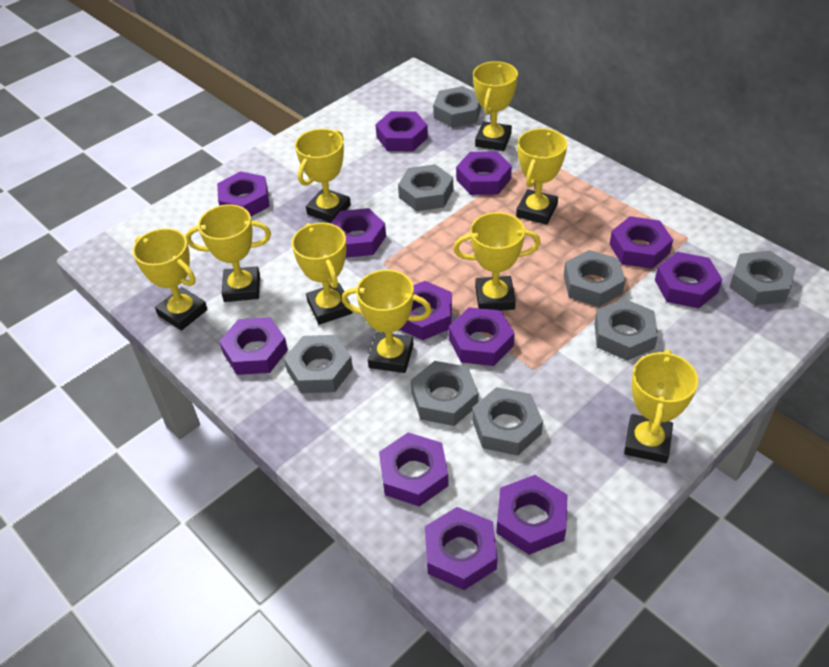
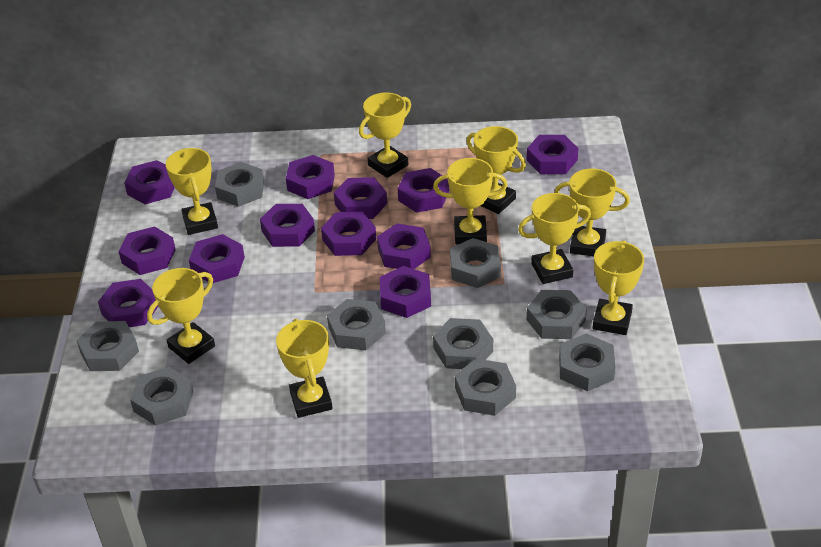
grey nut: 8 -> 9

